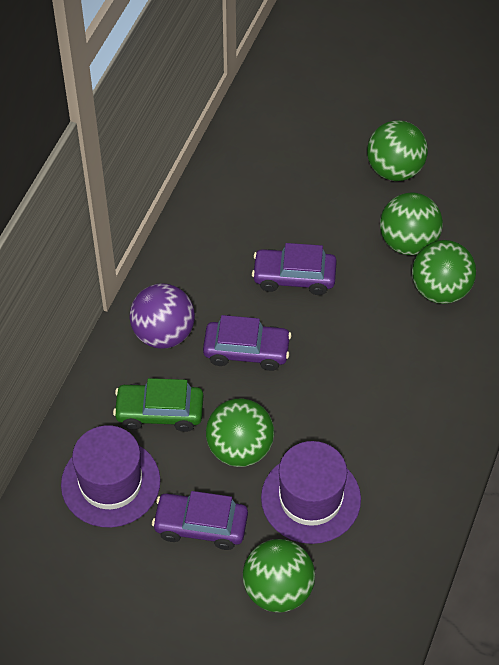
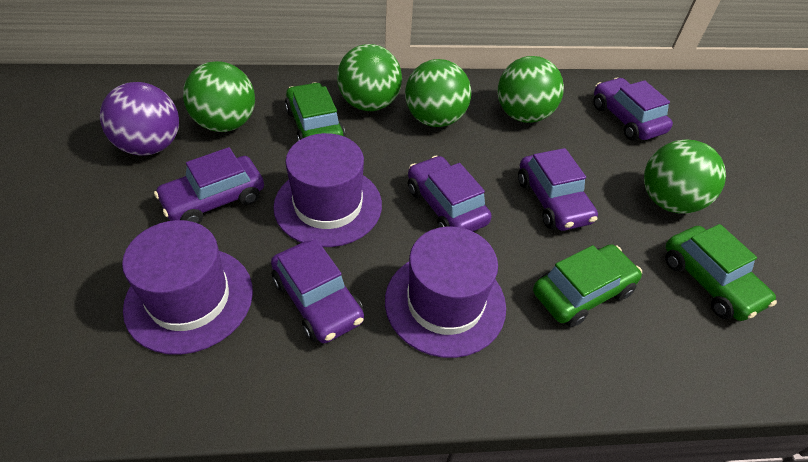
green car: 1 -> 3
purple car: 3 -> 5
purple hat: 2 -> 3

